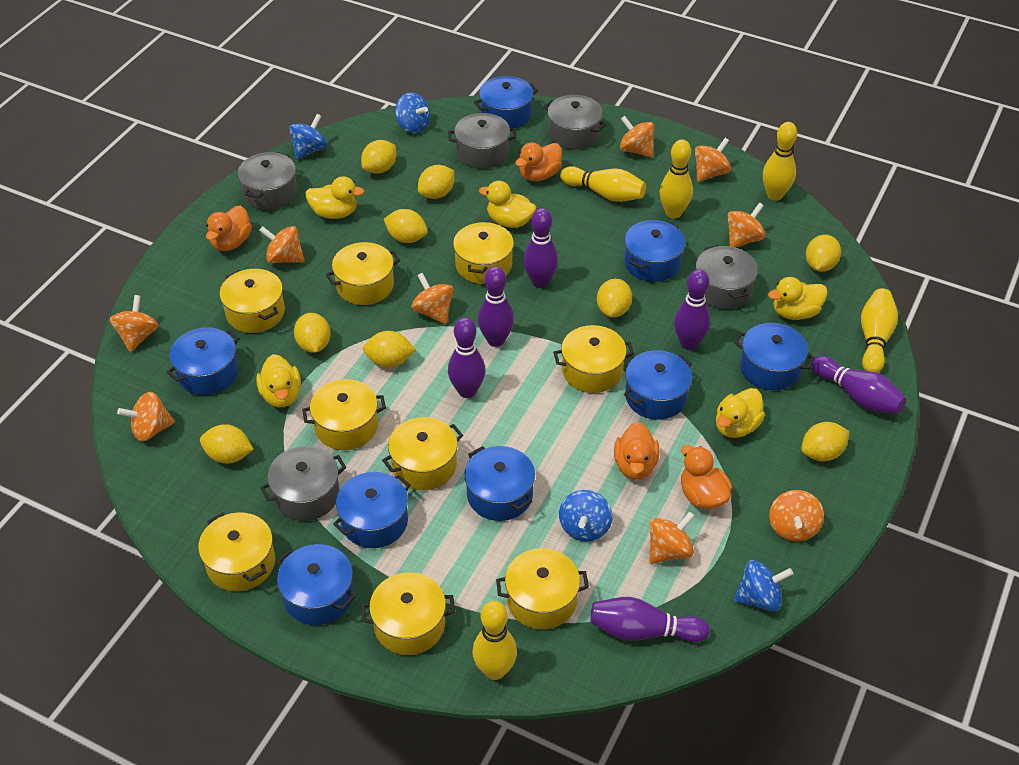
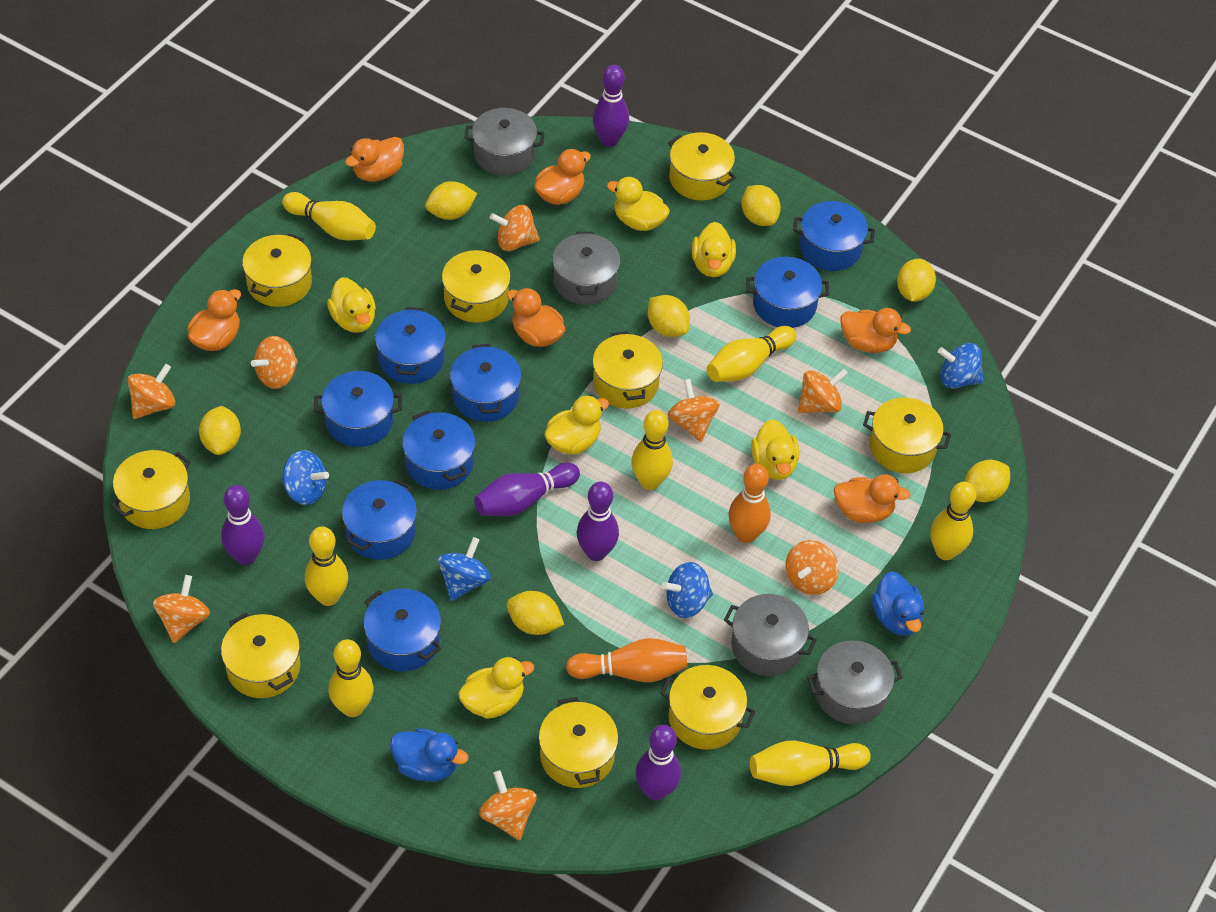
blue duck: 0 -> 2
grey pot: 5 -> 4
orange bowling pin: 0 -> 2
orange duck: 4 -> 6
orange spinning top: 9 -> 8
purple bowling pin: 6 -> 5
yellow bowling pin: 5 -> 7
yellow duck: 5 -> 6
yellow lemon: 9 -> 7

